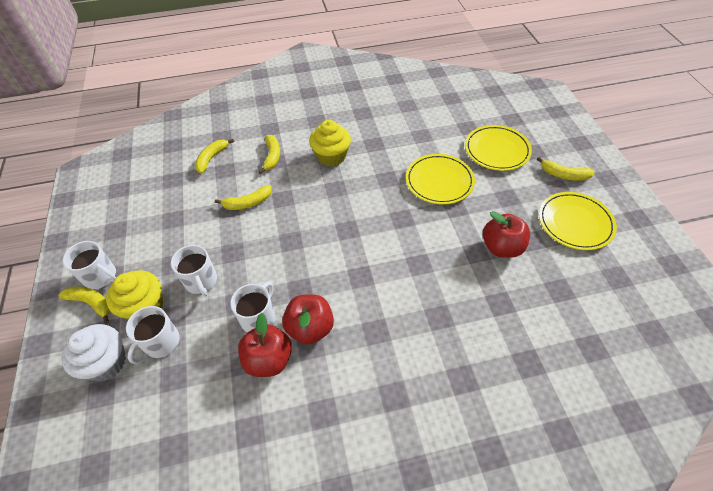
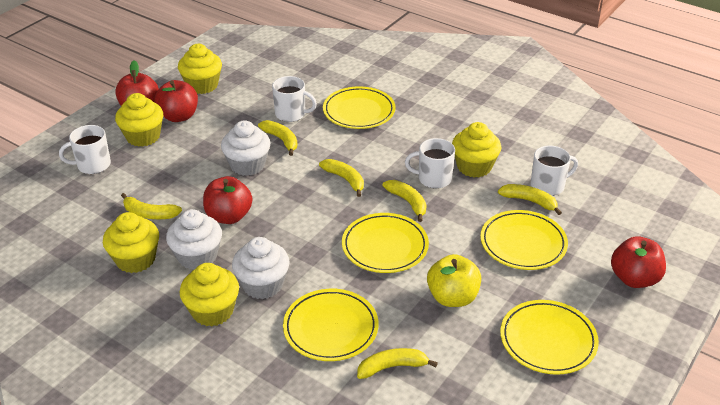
red apple: 3 -> 4
white cupcake: 1 -> 3
yellow apple: 0 -> 1
yellow banana: 5 -> 6
yellow cupcake: 2 -> 5
yellow plate: 3 -> 5

